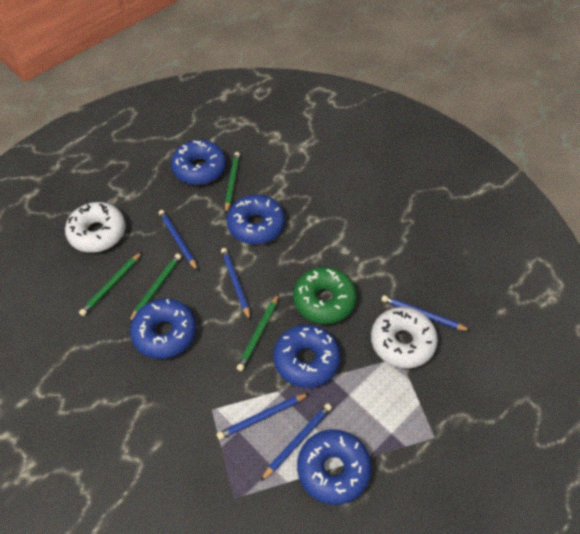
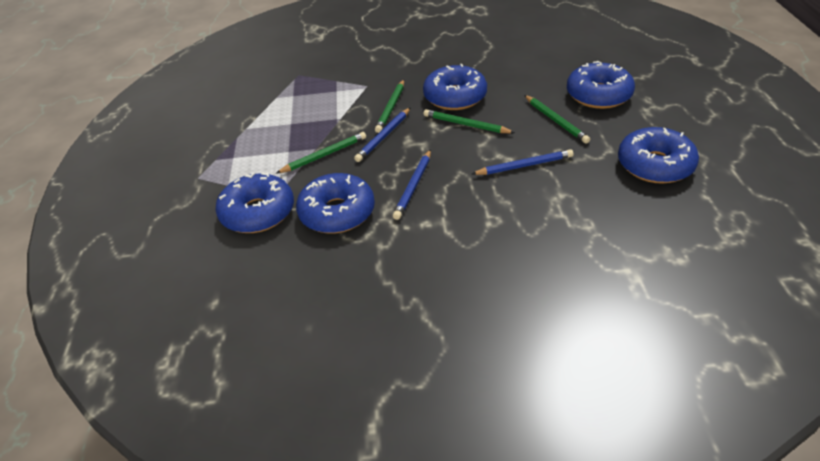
blue pencil: 5 -> 3
green donut: 1 -> 0
white donut: 2 -> 0

